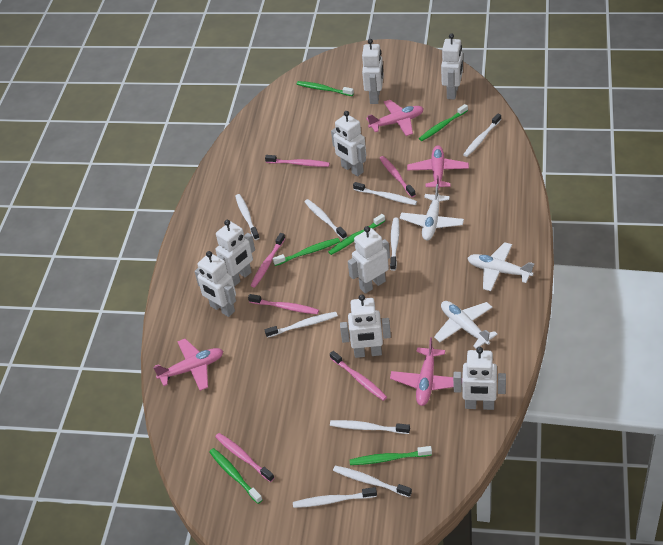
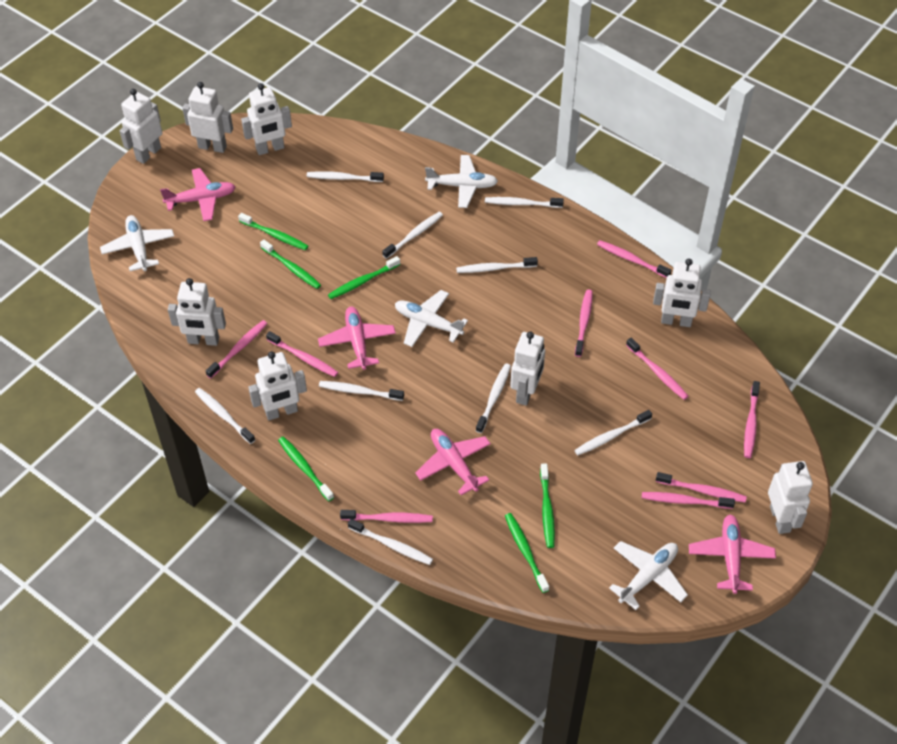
pink toothbrush: 6 -> 9
white plane: 3 -> 4

